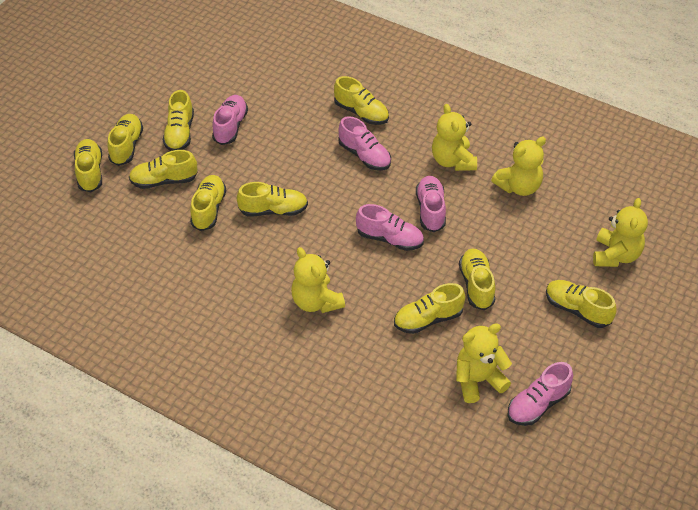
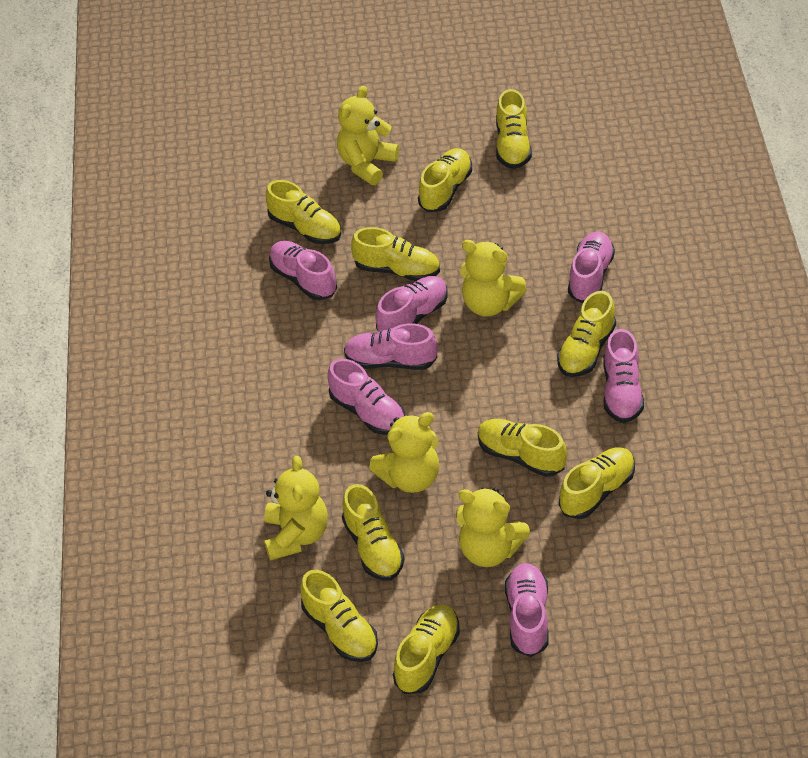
pink shoe: 5 -> 7

